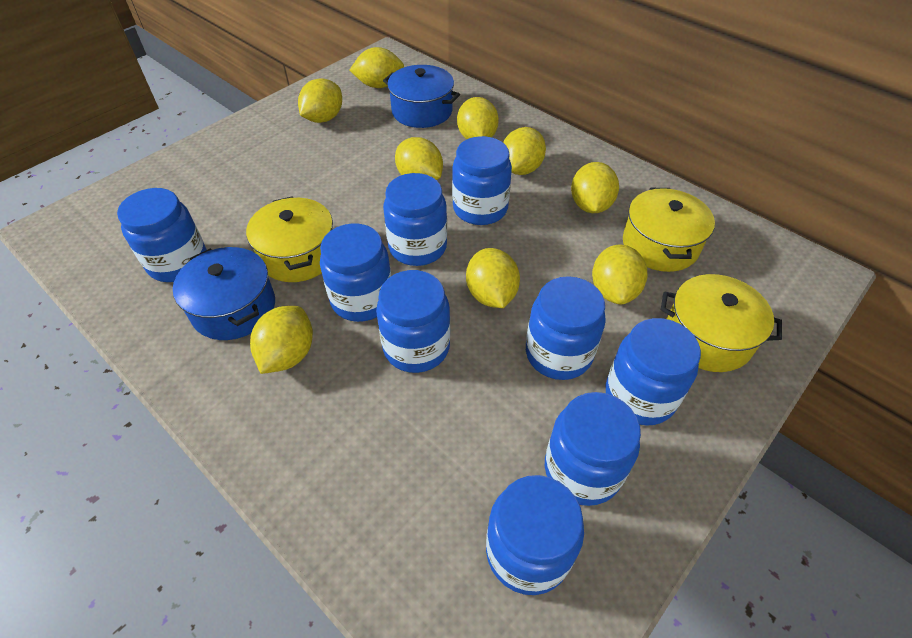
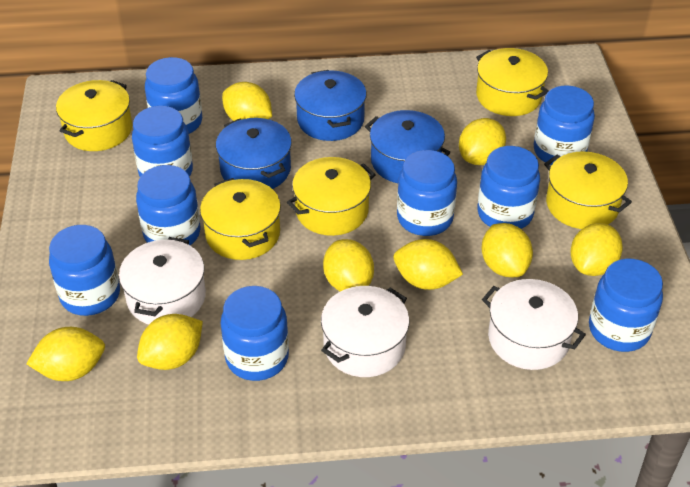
blue pot: 2 -> 3
white pot: 0 -> 3
yellow lemon: 9 -> 8
yellow pot: 3 -> 5

